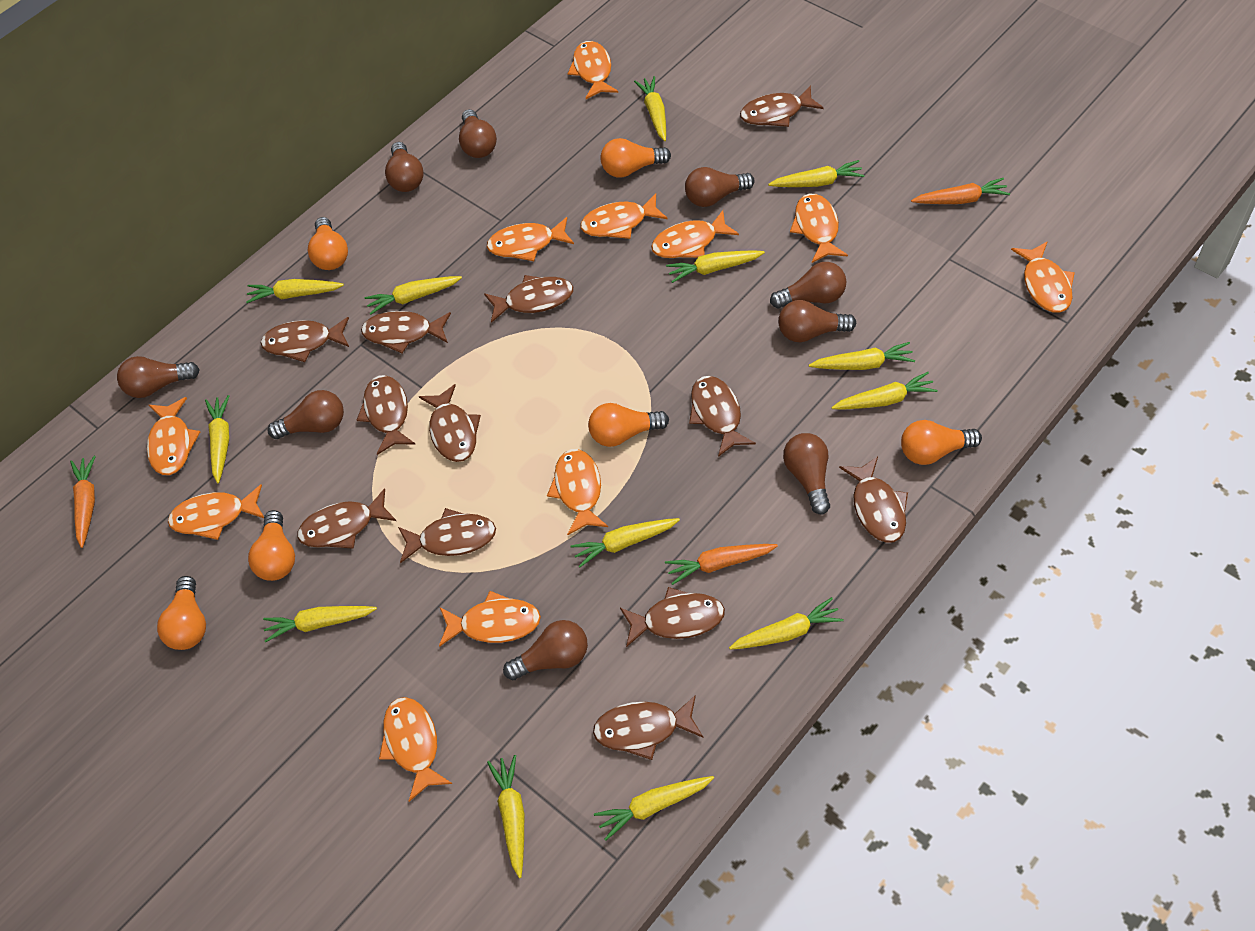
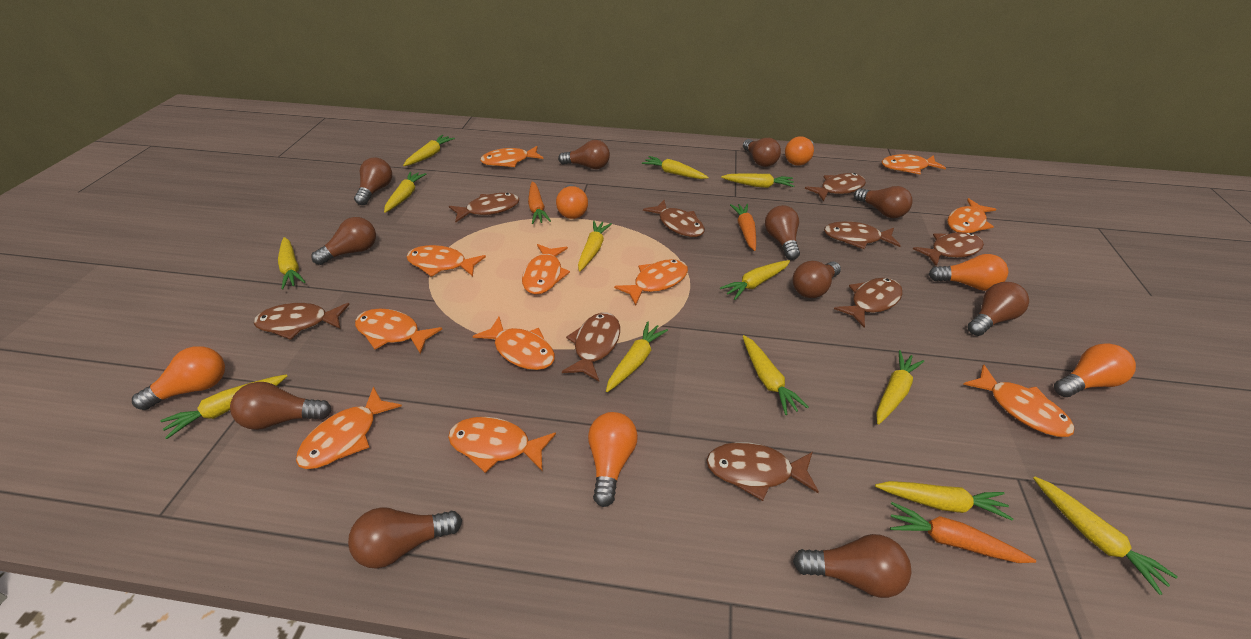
brown fish: 12 -> 9
brown light bulb: 9 -> 11

